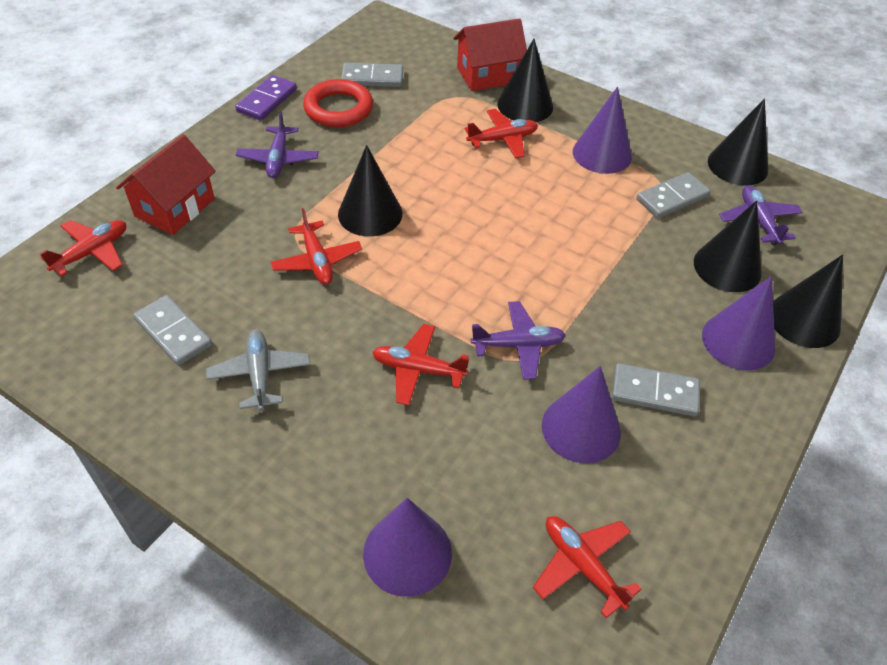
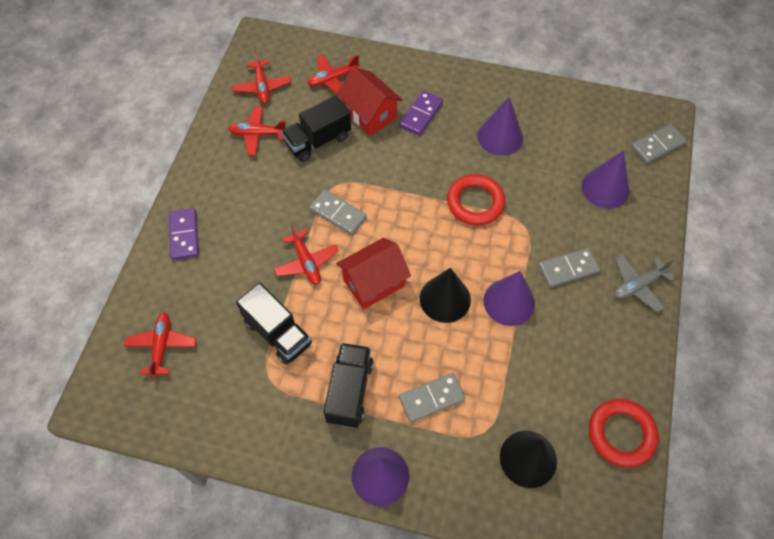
black cone: 5 -> 2
black truck: 0 -> 3
purple domino: 1 -> 2
purple plane: 3 -> 0
red ring: 1 -> 2

